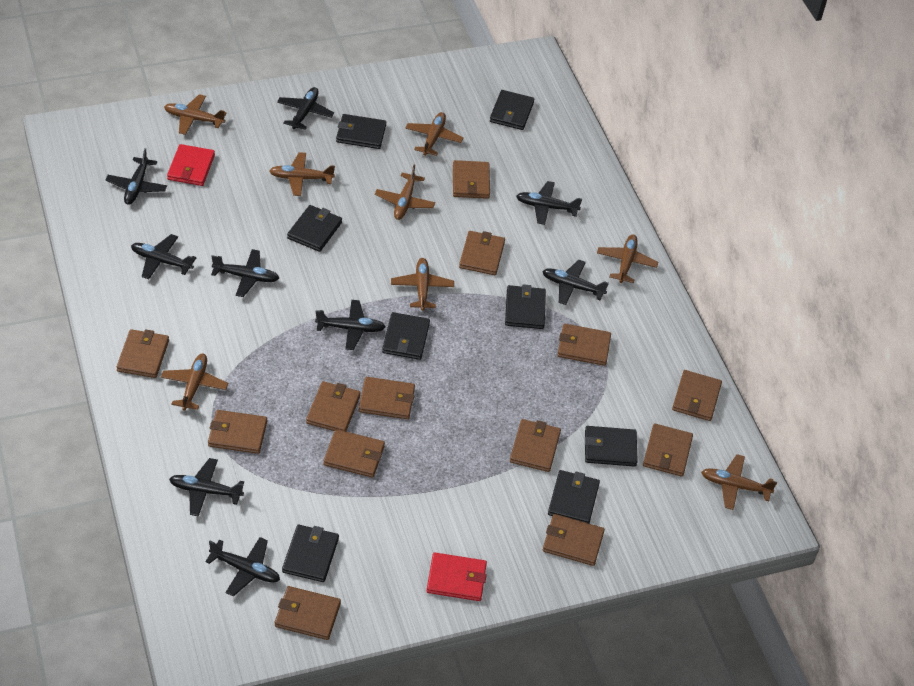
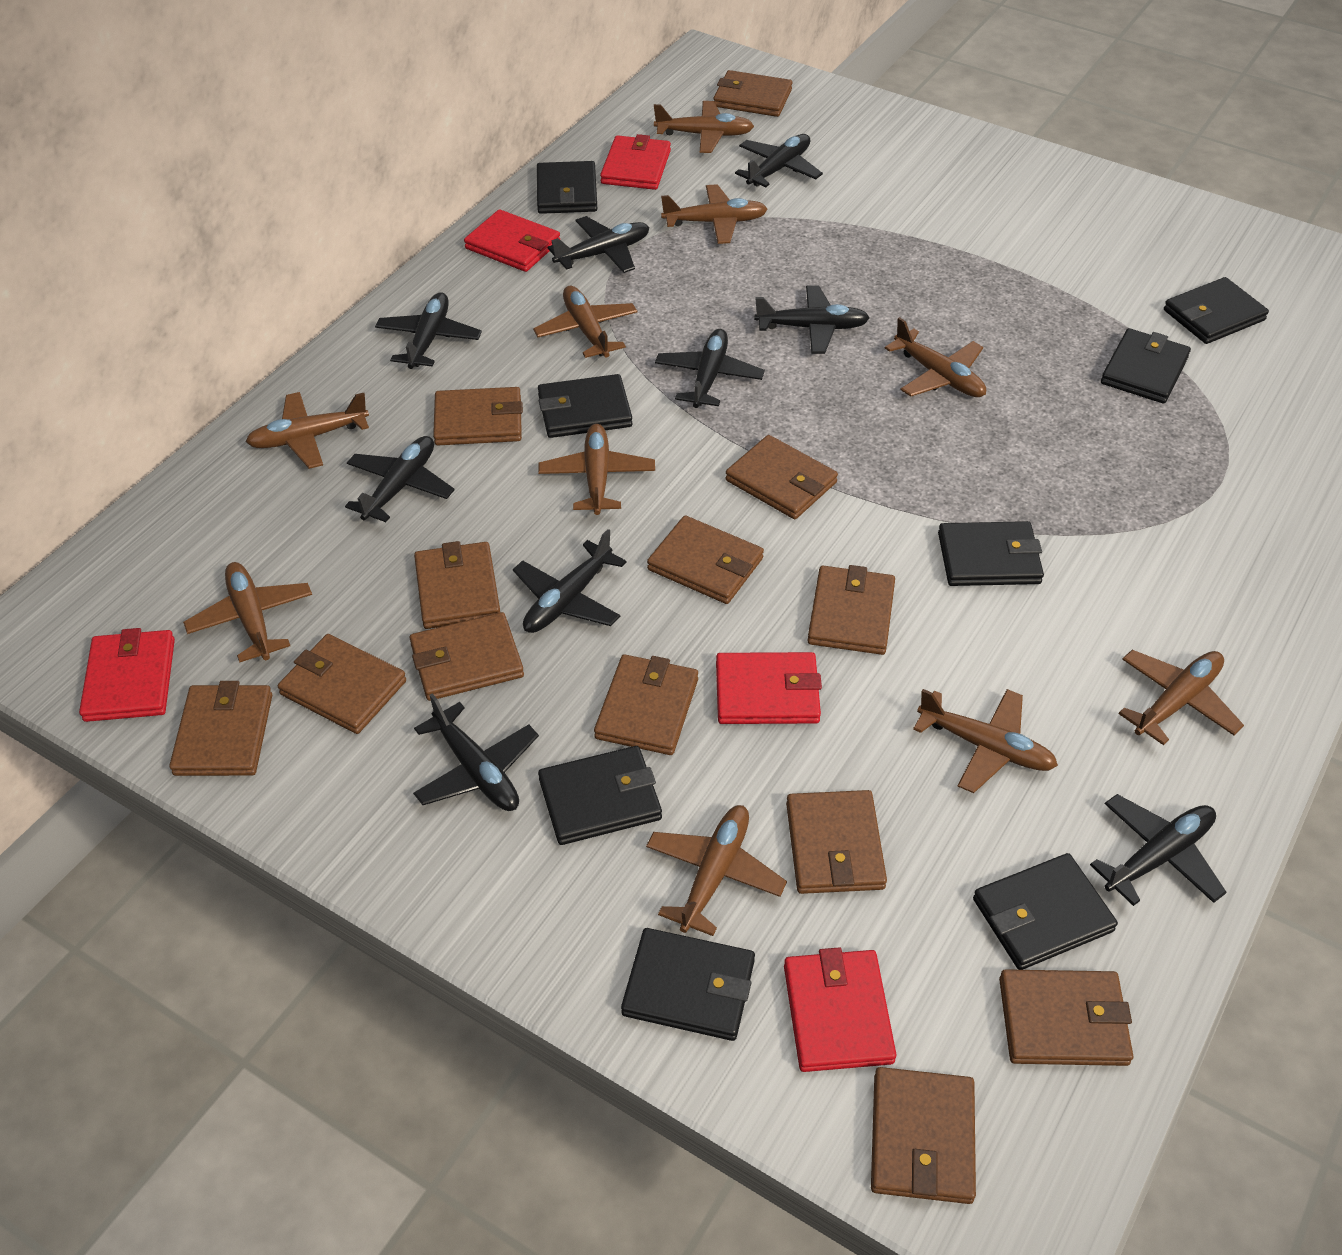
brown plane: 8 -> 10
red wallet: 2 -> 5

